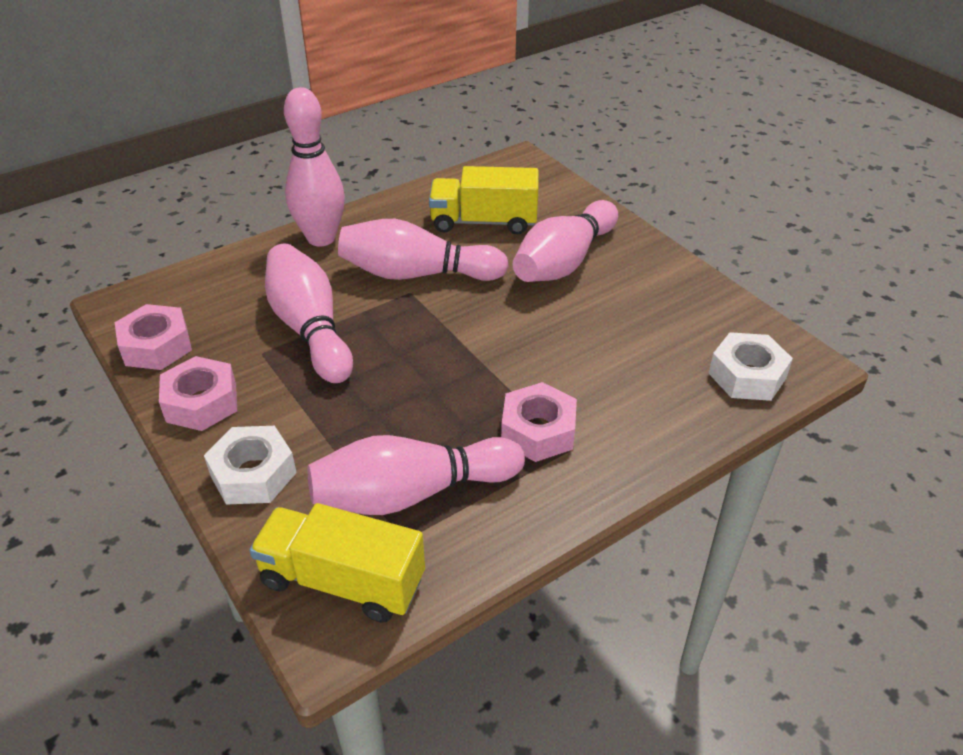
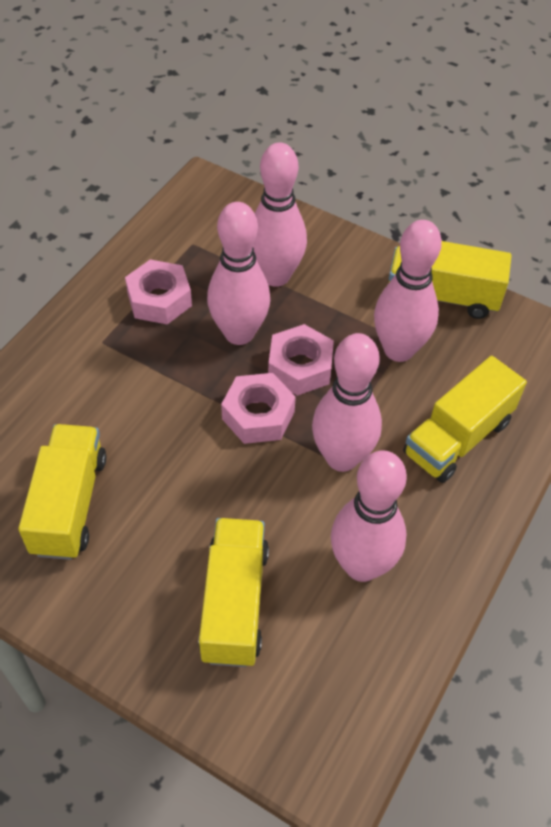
white nut: 2 -> 0
yellow truck: 2 -> 4

